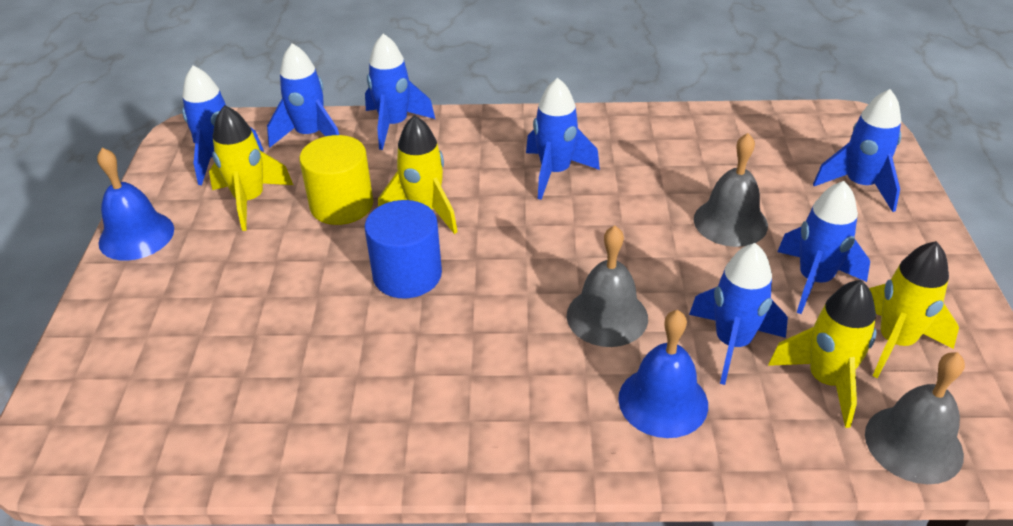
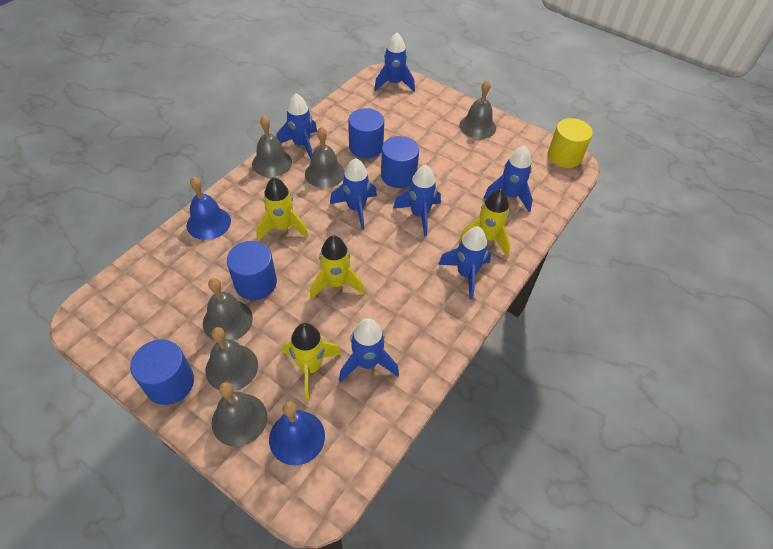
blue cylinder: 1 -> 4
grey bell: 3 -> 6

